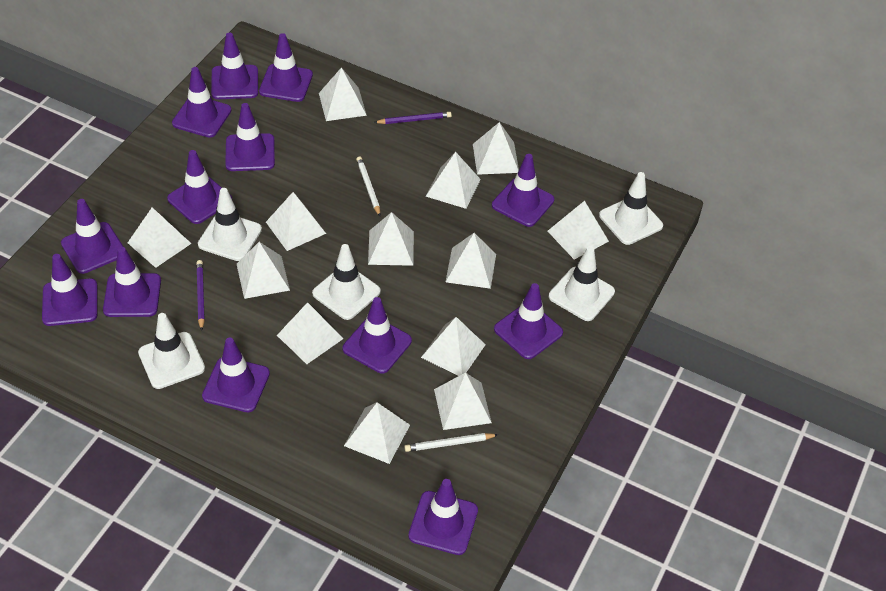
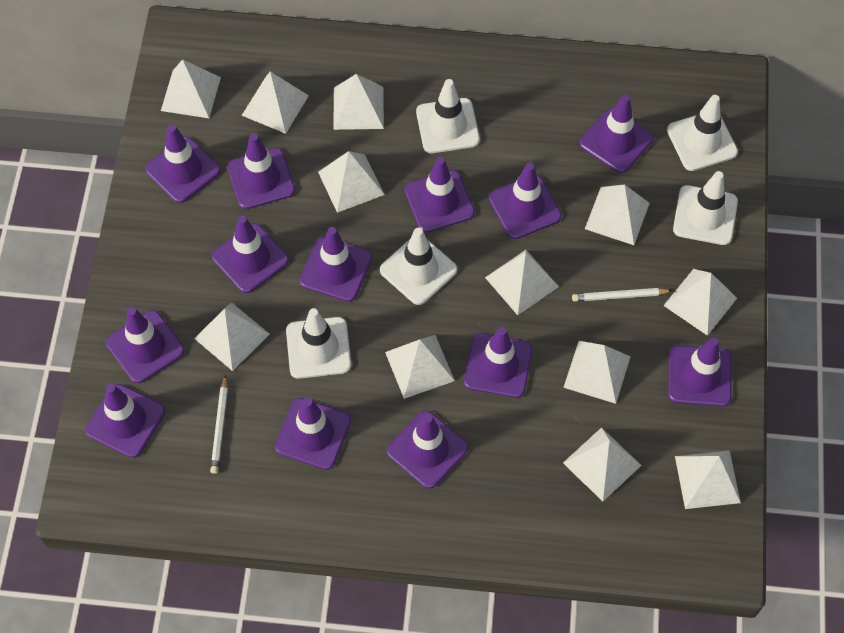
purple pencil: 2 -> 0
white pyramid: 13 -> 12

